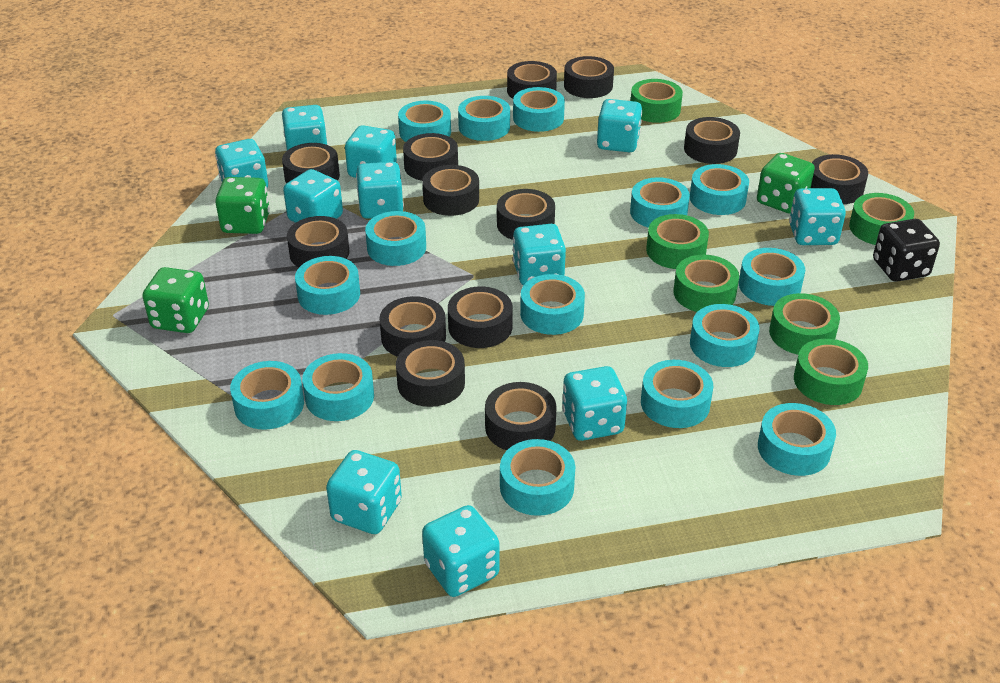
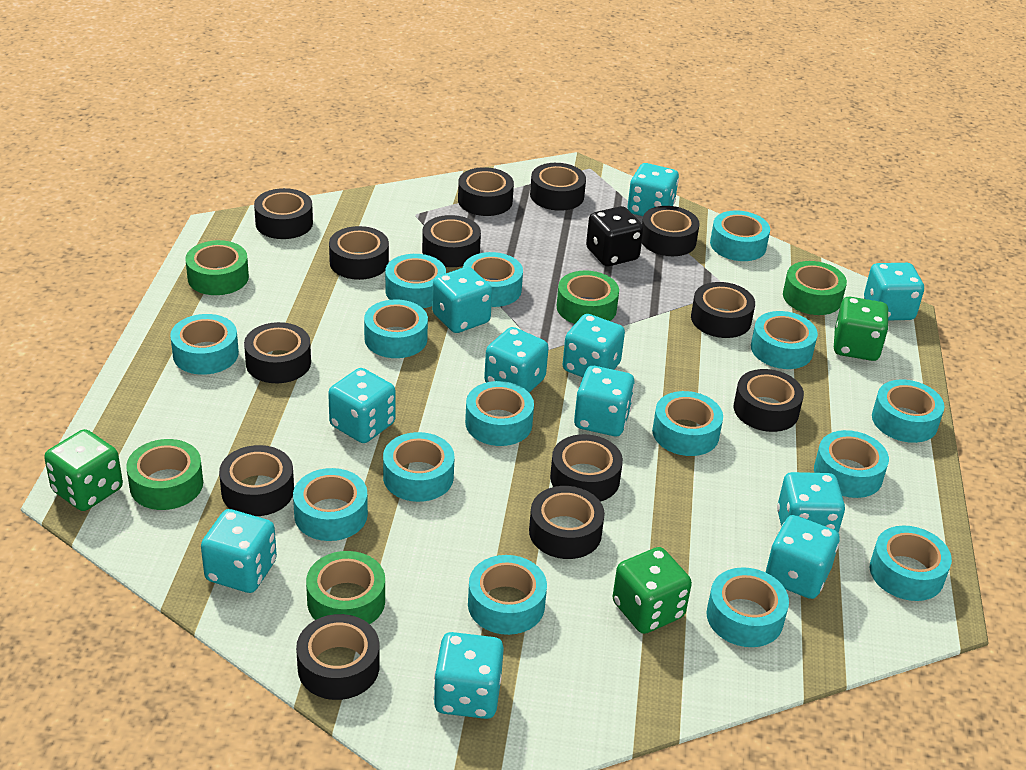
green tape: 6 -> 5

